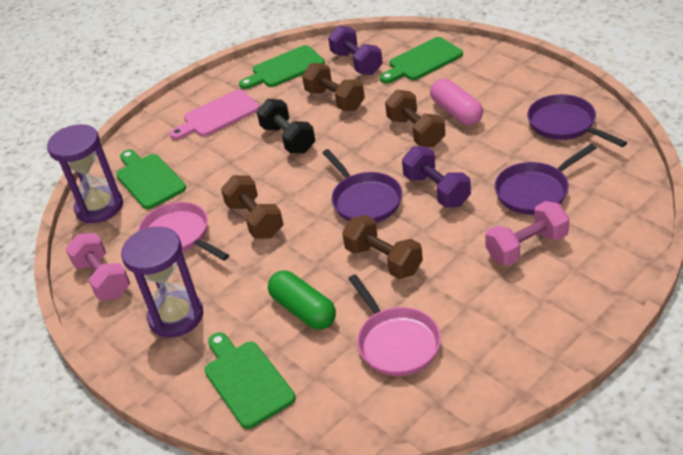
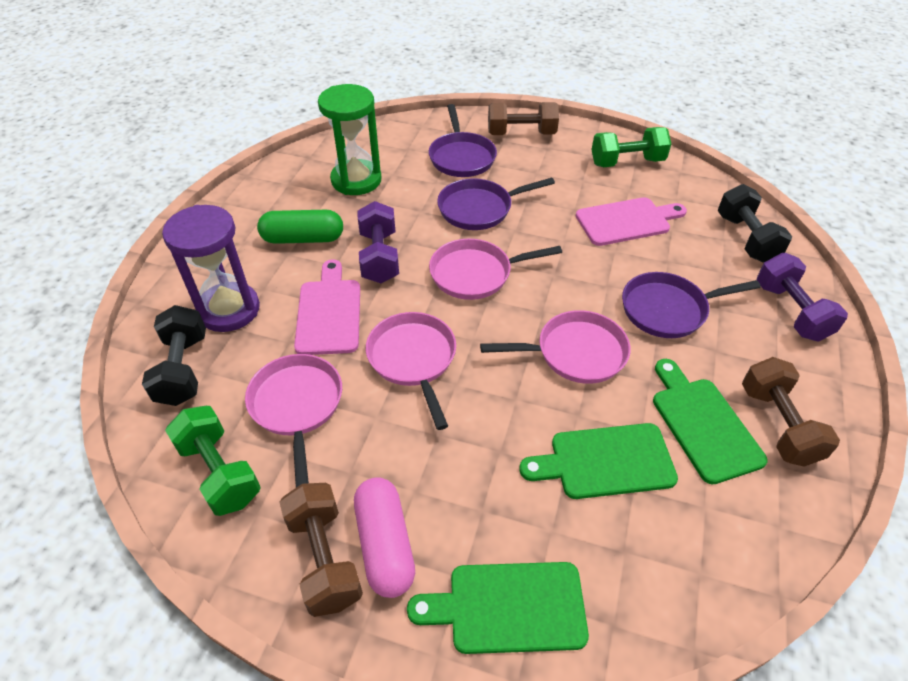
black dumbbell: 1 -> 2
brown dumbbell: 4 -> 3
green cutting board: 4 -> 3
green dumbbell: 0 -> 2
green hourglass: 0 -> 1
pink cutting board: 1 -> 2
pink dumbbell: 2 -> 0
pink pan: 2 -> 4
purple hourglass: 2 -> 1

